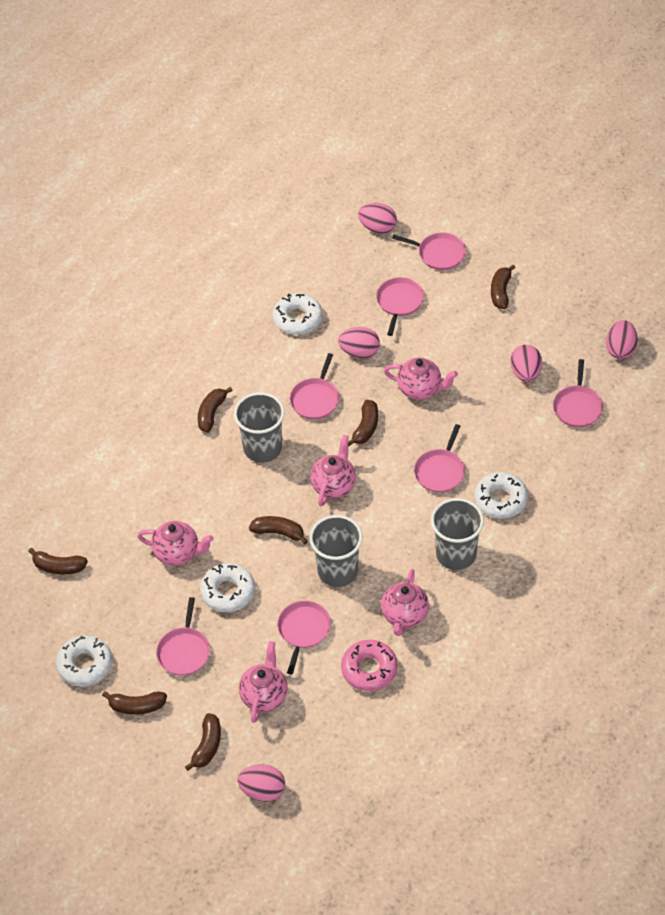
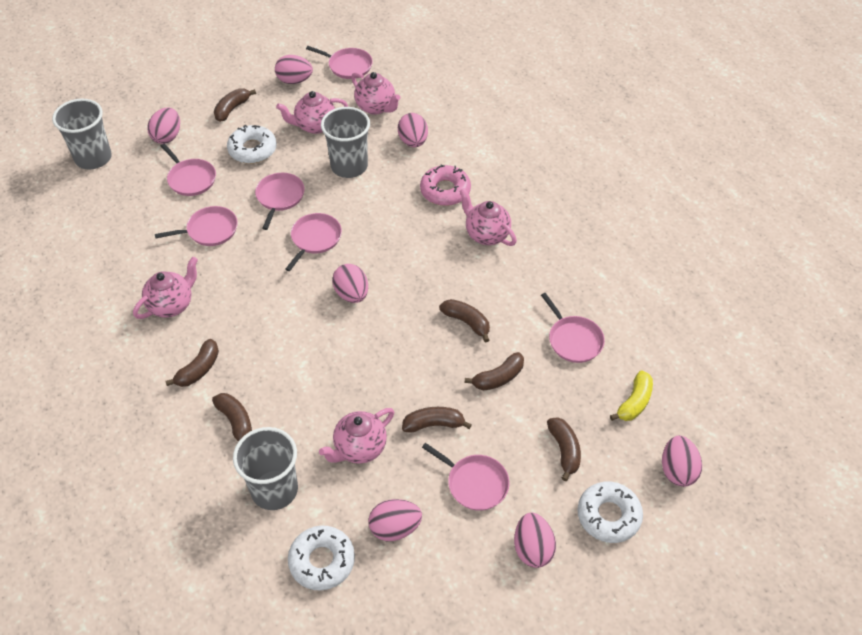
pink egg: 5 -> 7
white donut: 4 -> 3
yellow banana: 0 -> 1

